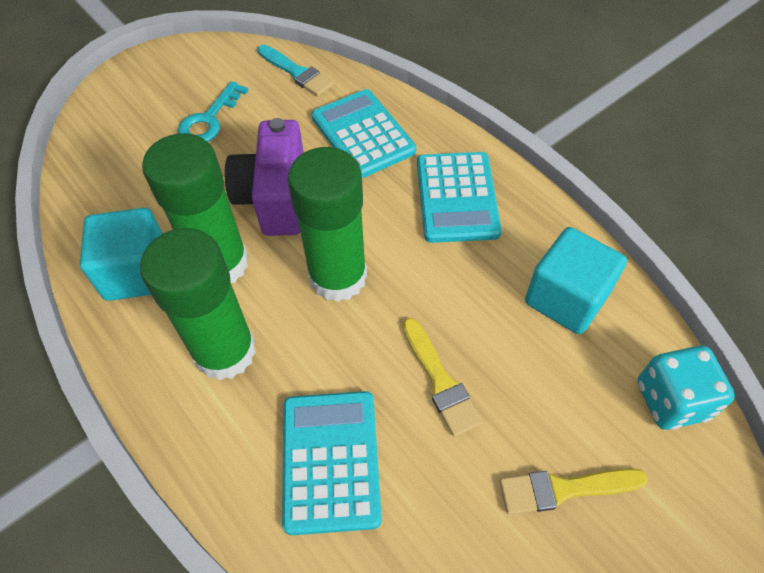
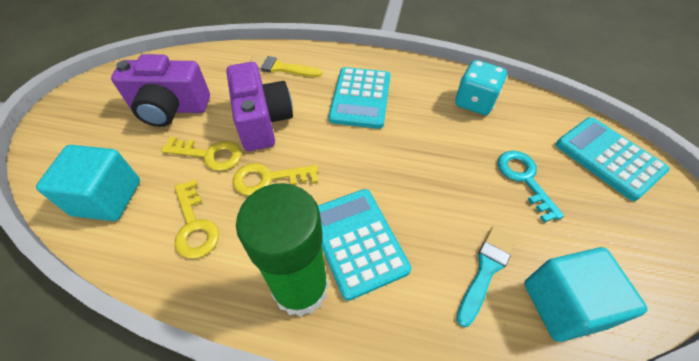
green glue stick: 3 -> 1
purple camera: 1 -> 2
yellow brush: 2 -> 1
yellow key: 0 -> 3

